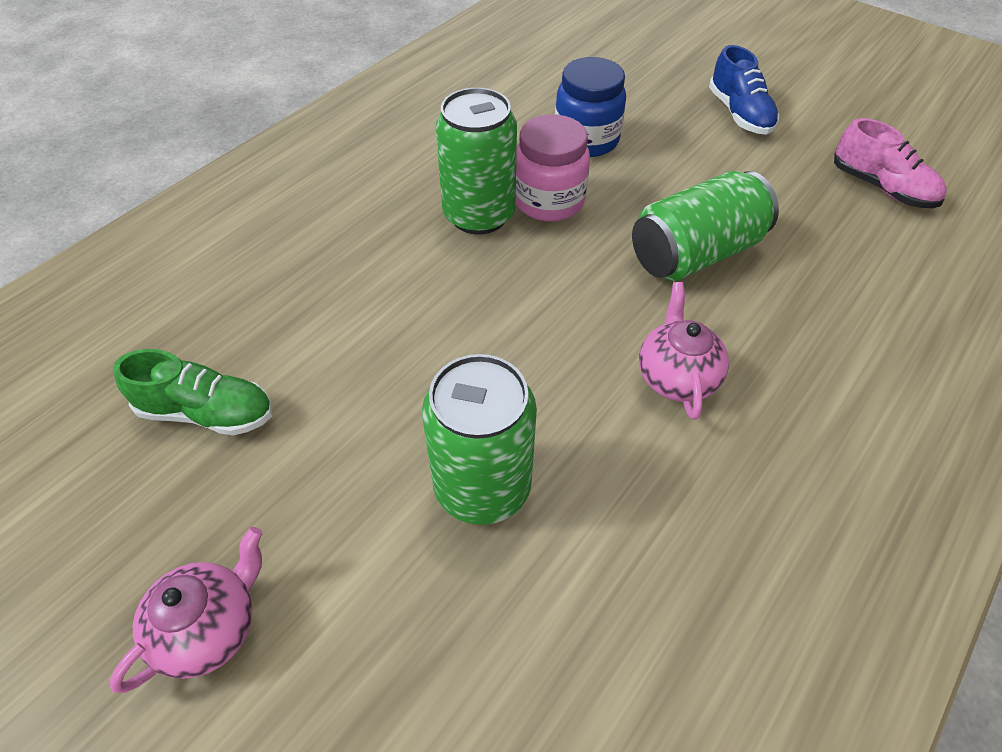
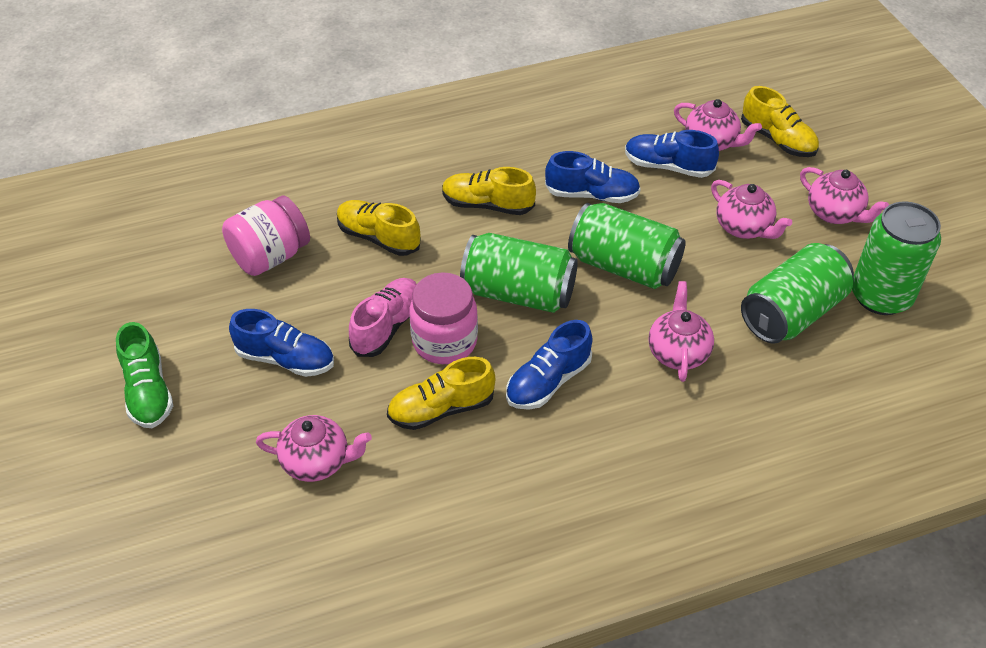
blue jar: 1 -> 0
blue shoe: 1 -> 4
green can: 3 -> 4
pink jar: 1 -> 2
pink teapot: 2 -> 5
yellow shoe: 0 -> 4

